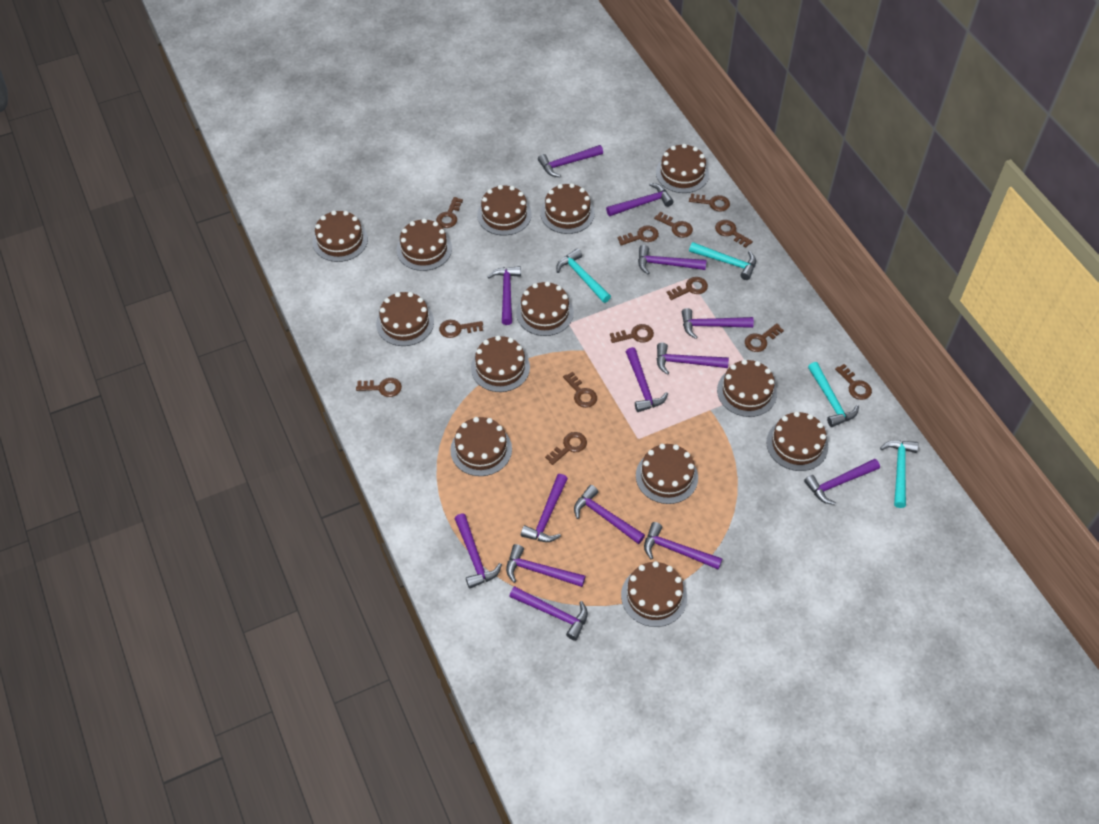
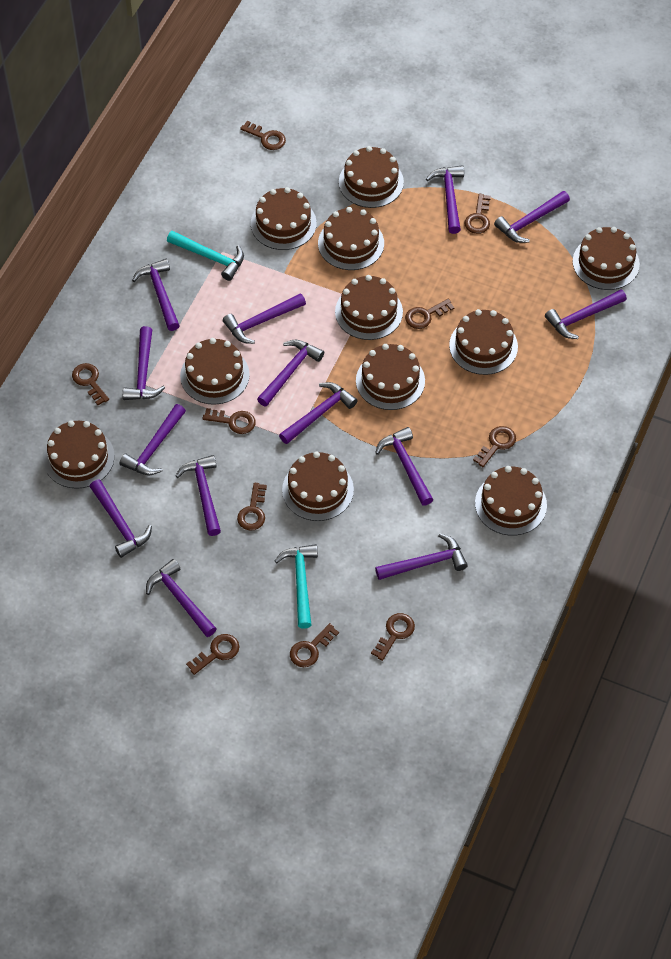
brown cake: 13 -> 11
brown key: 13 -> 10
turquoise hammer: 4 -> 2

